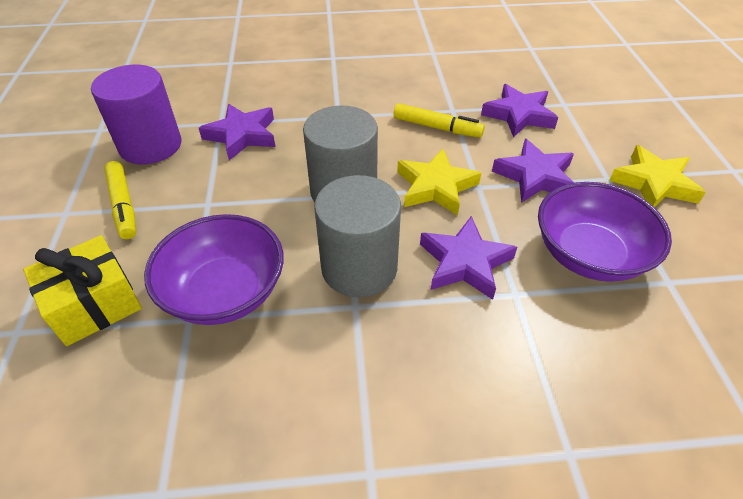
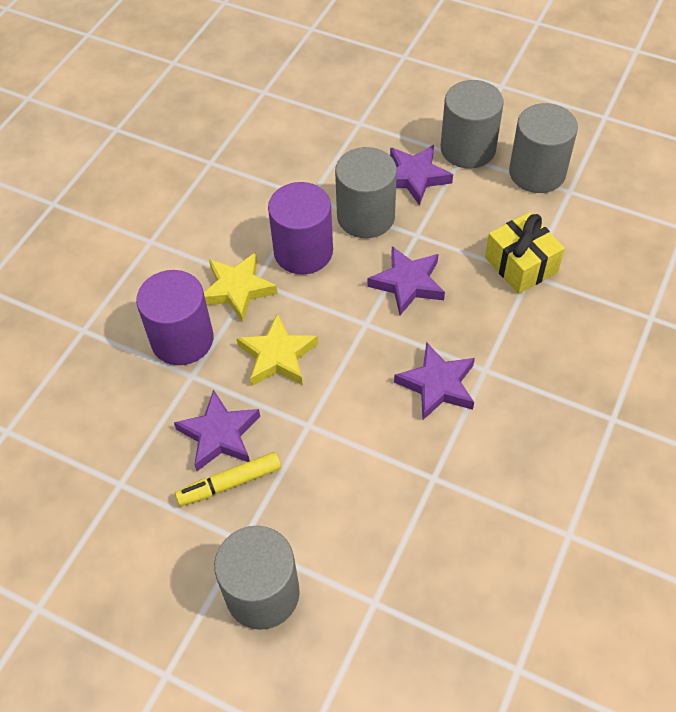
grey cylinder: 2 -> 4
purple bowl: 2 -> 0
purple cylinder: 1 -> 2
yellow marker: 2 -> 1

